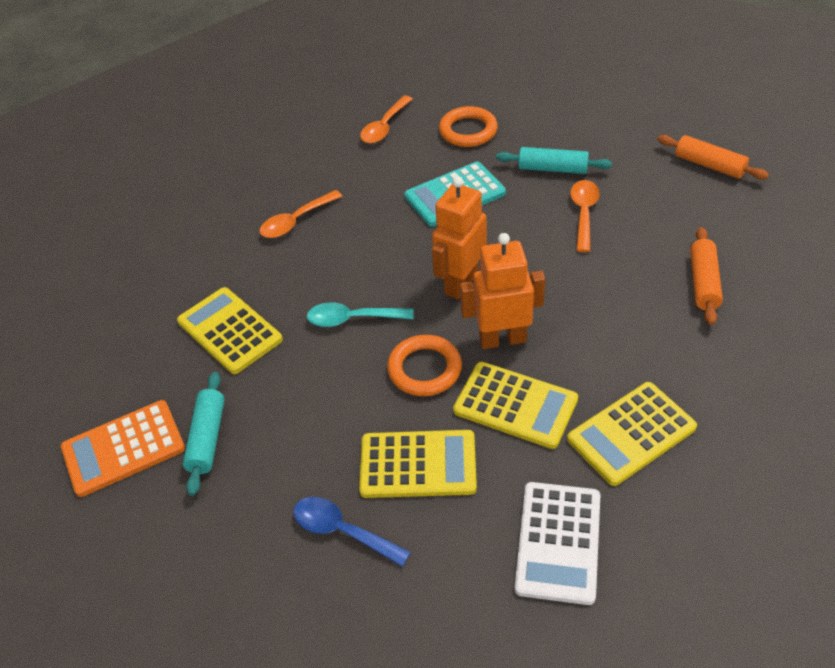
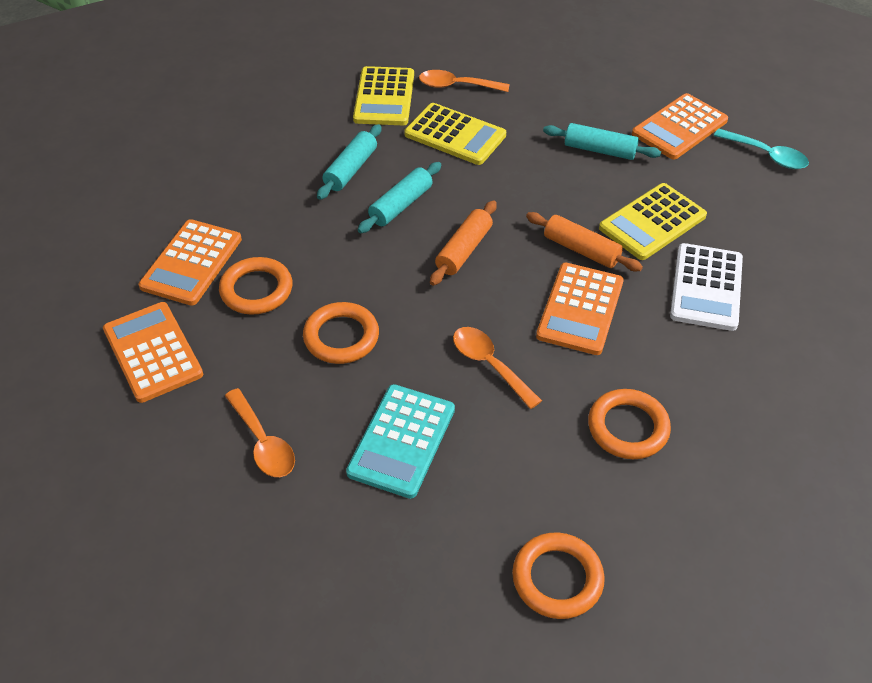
blue spoon: 1 -> 0
orange calculator: 1 -> 4
orange ring: 2 -> 4
orange robot: 2 -> 0
turquoise rolling pin: 2 -> 3
yellow calculator: 4 -> 3

